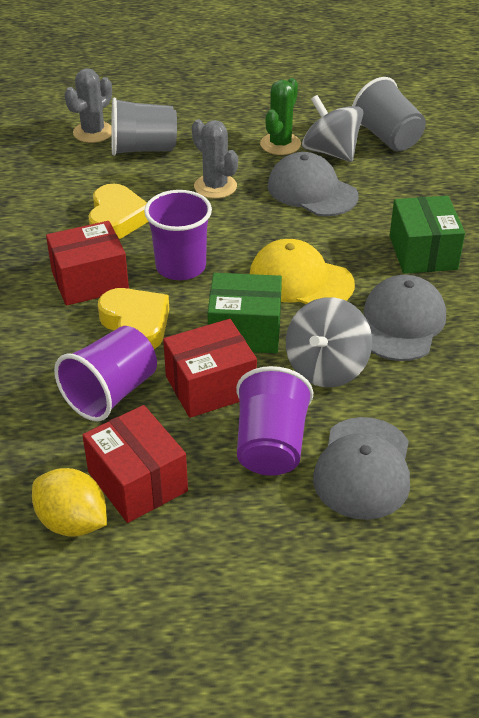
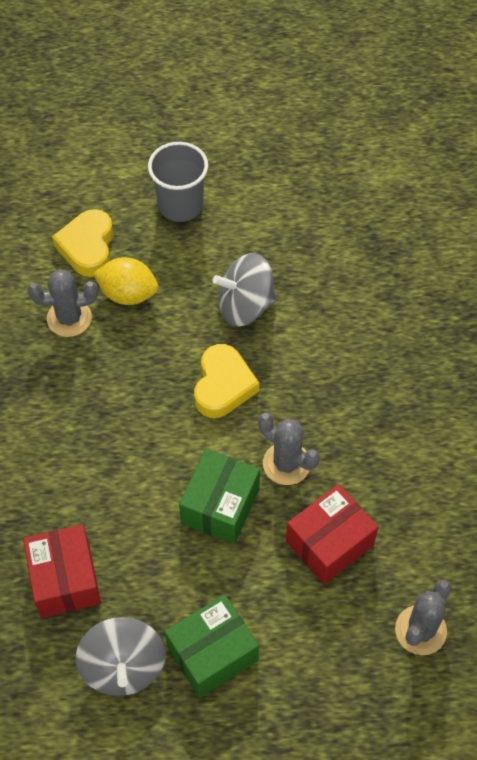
green cactus: 1 -> 0
grey cactus: 2 -> 3
grey cap: 3 -> 0
grey cup: 2 -> 1
purple cup: 3 -> 0
red box: 3 -> 2
yellow cap: 1 -> 0

